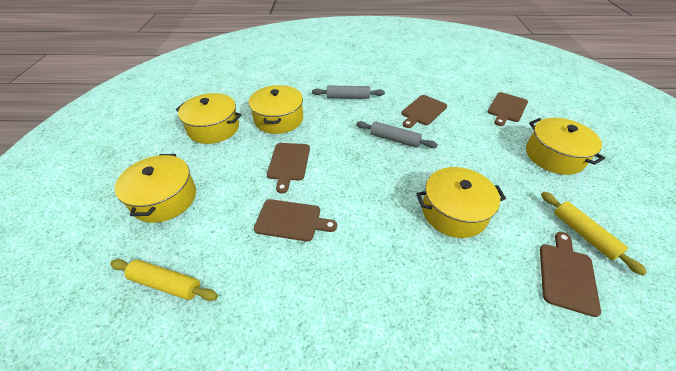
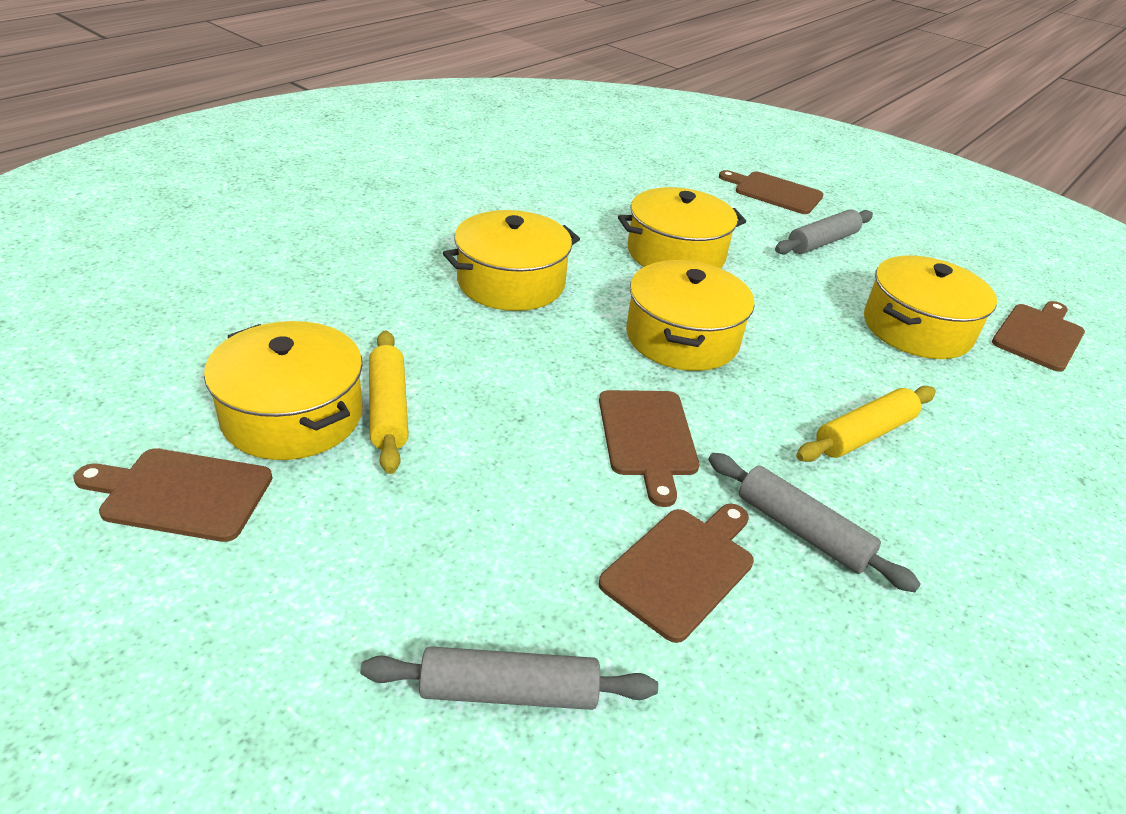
grey rolling pin: 2 -> 3

